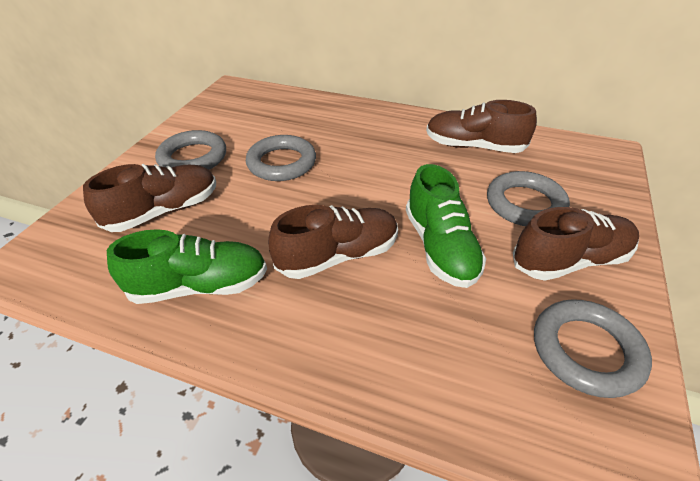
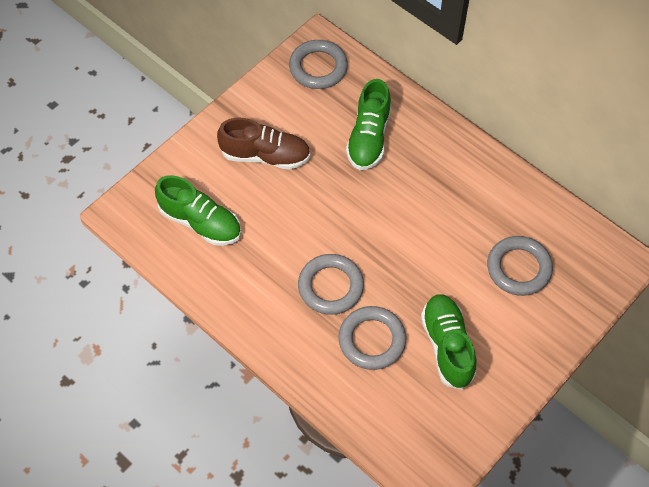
brown shoe: 4 -> 1
green shoe: 2 -> 3

